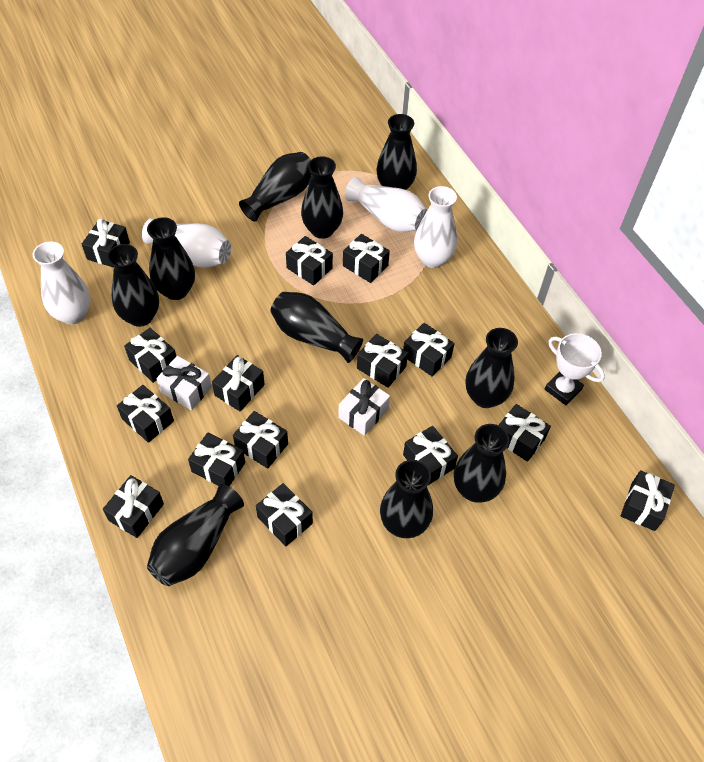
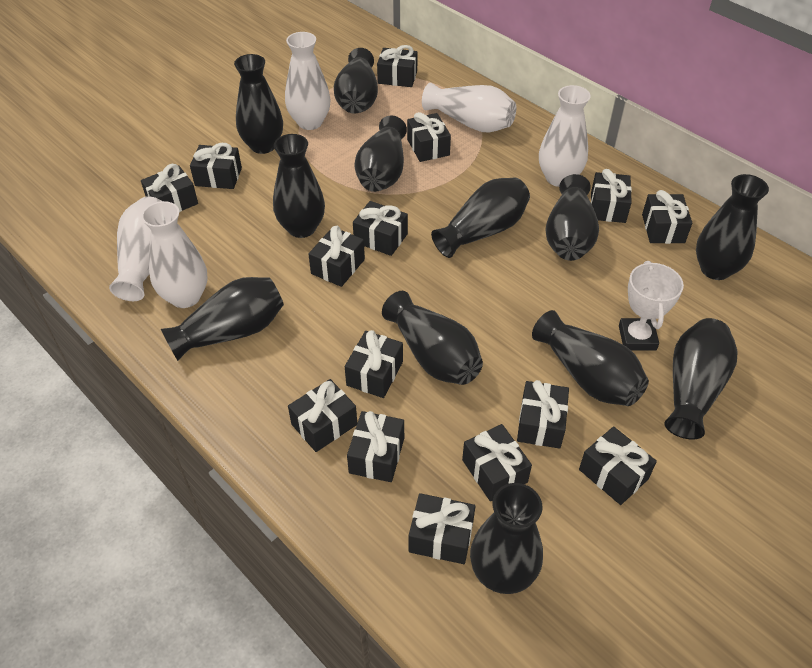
black vase: 10 -> 12
white gift: 2 -> 0
white vase: 4 -> 5

